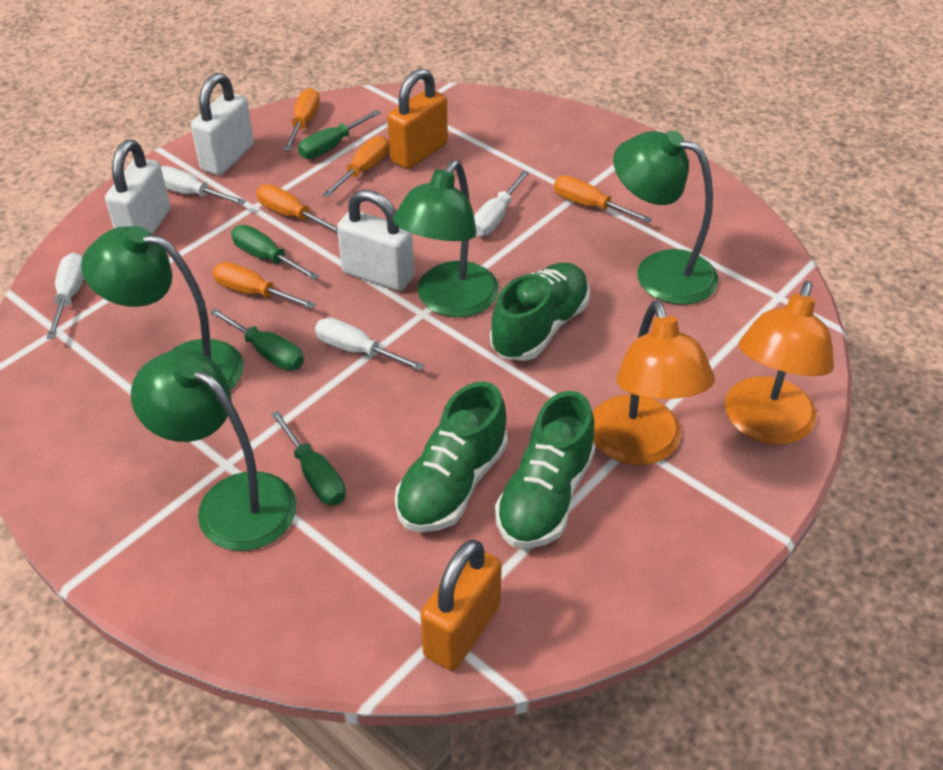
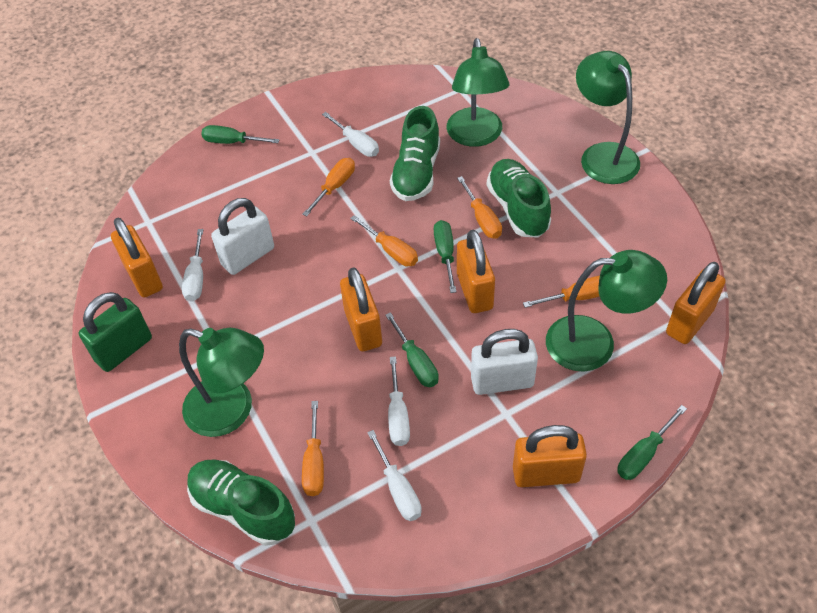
green padlock: 0 -> 1
orange lamp: 2 -> 0
orange padlock: 2 -> 5
white padlock: 3 -> 2

